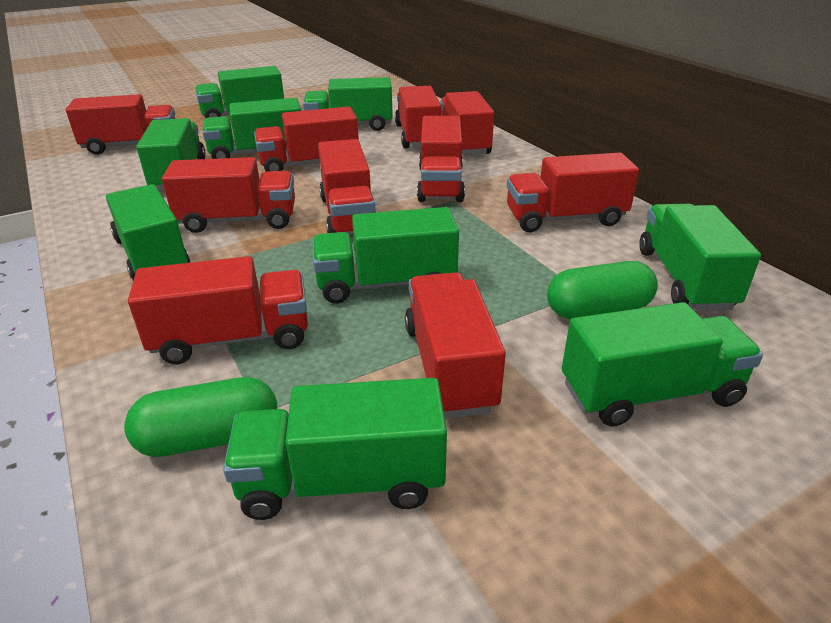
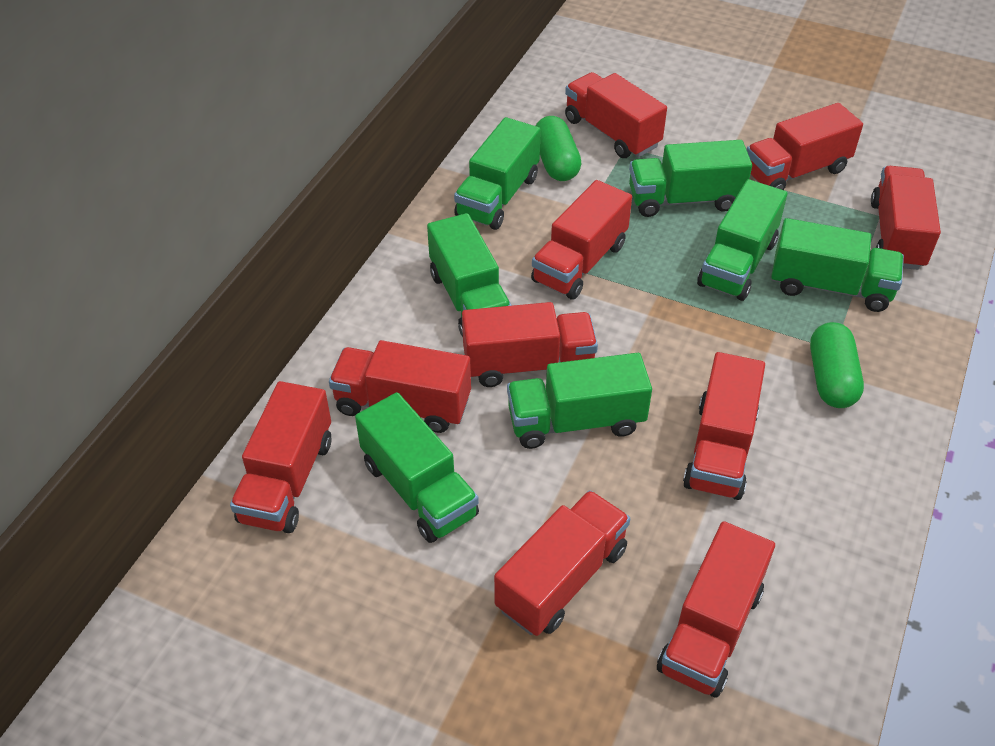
green truck: 9 -> 7

